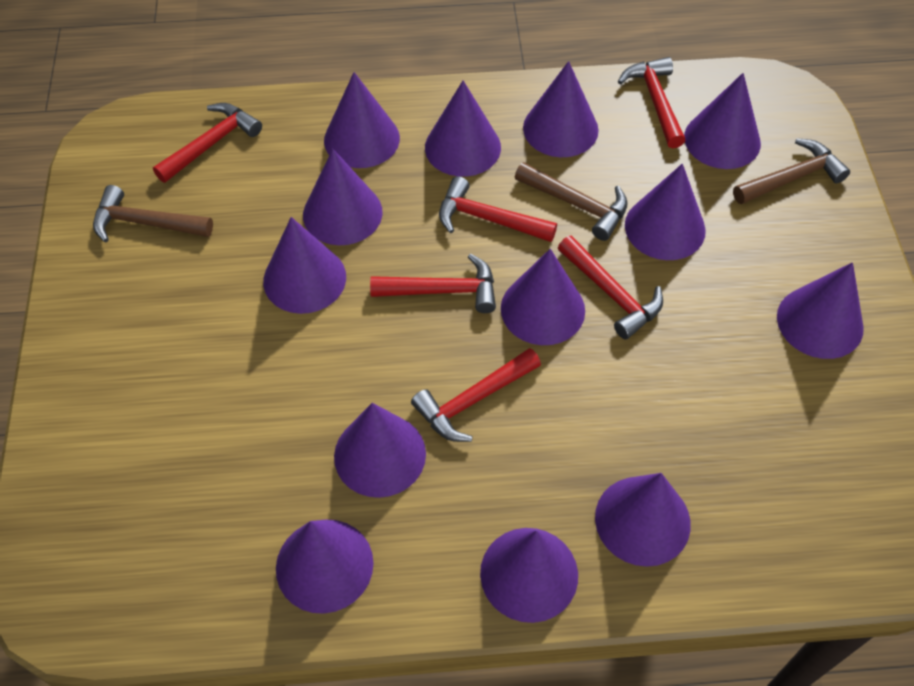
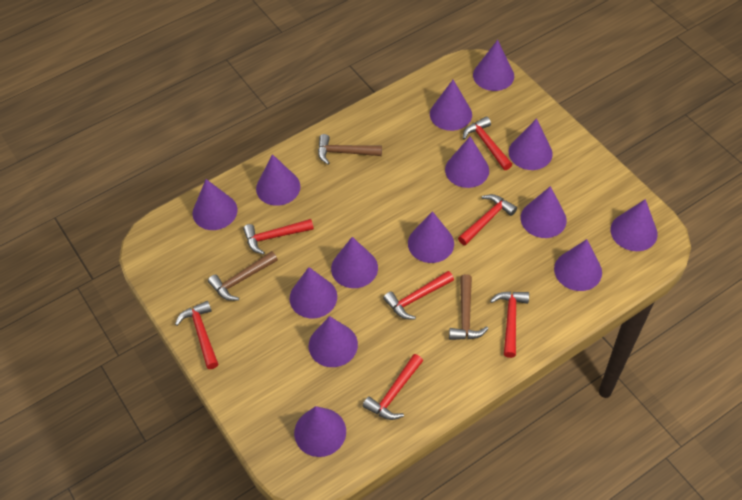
purple cone: 13 -> 14
red hammer: 6 -> 7

